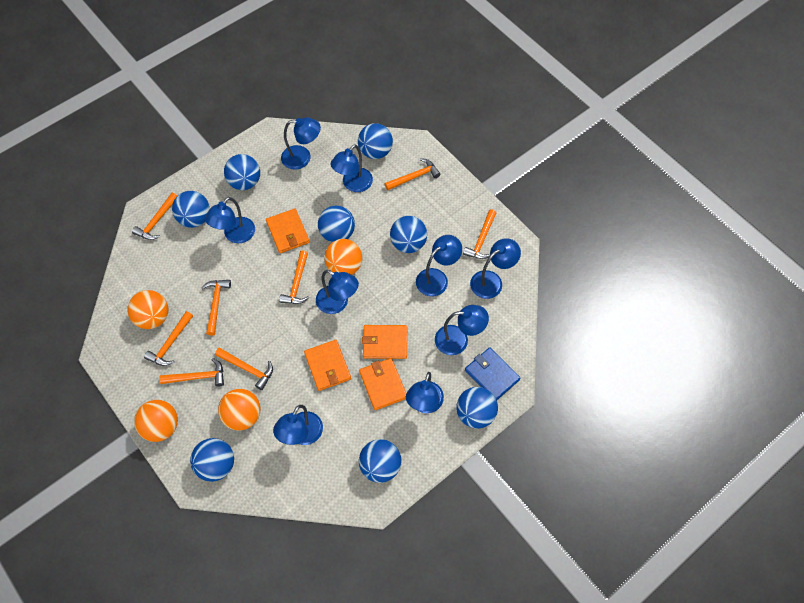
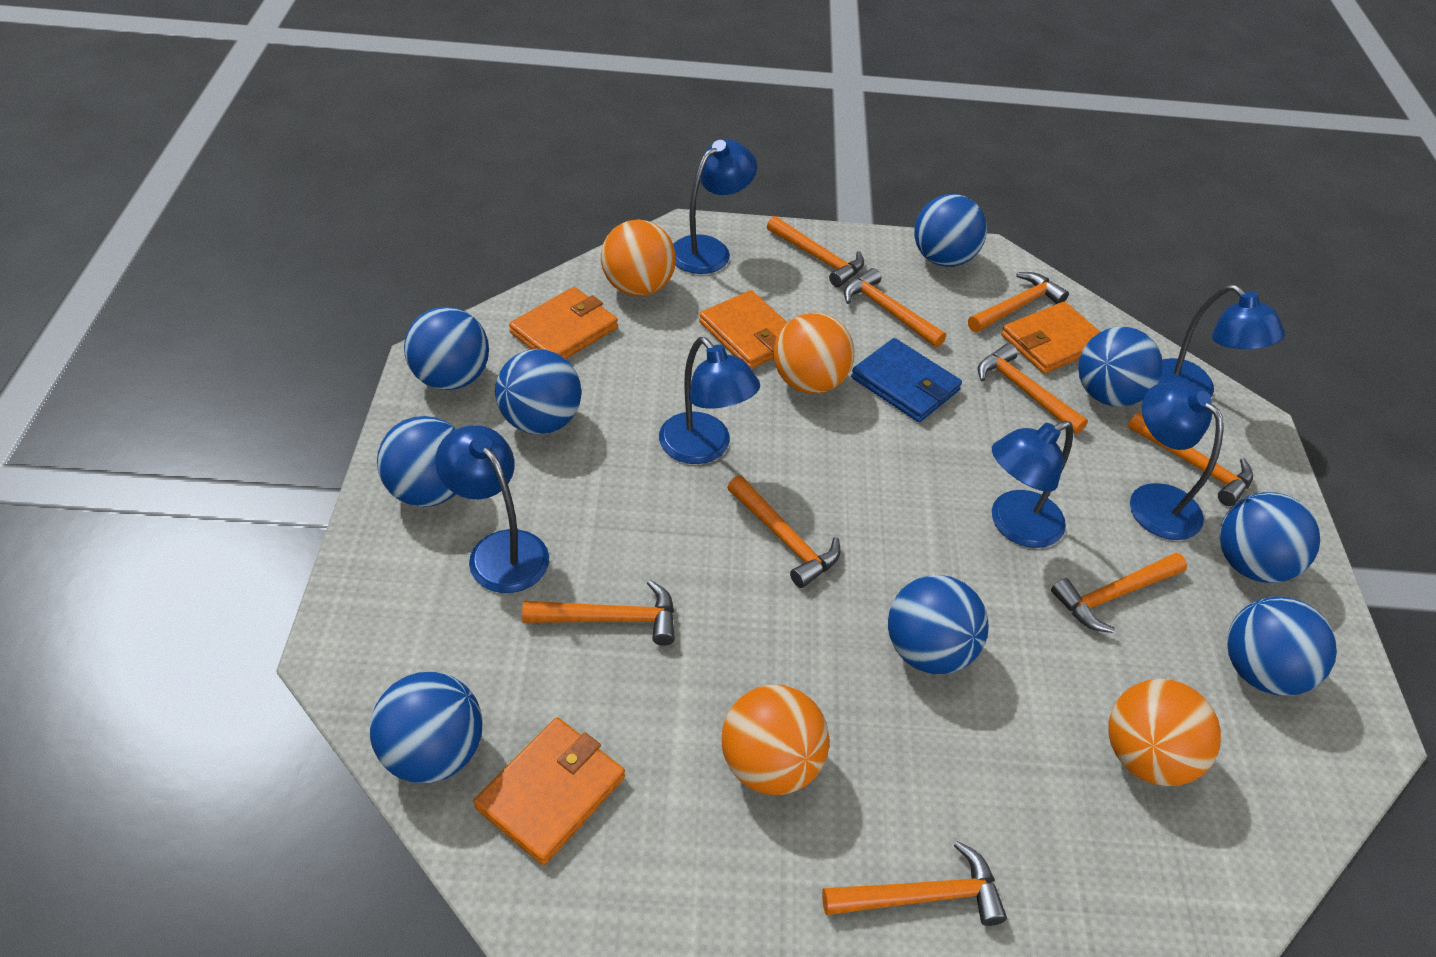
blue ball: 8 -> 9
blue lamp: 9 -> 6
orange hammer: 8 -> 9

